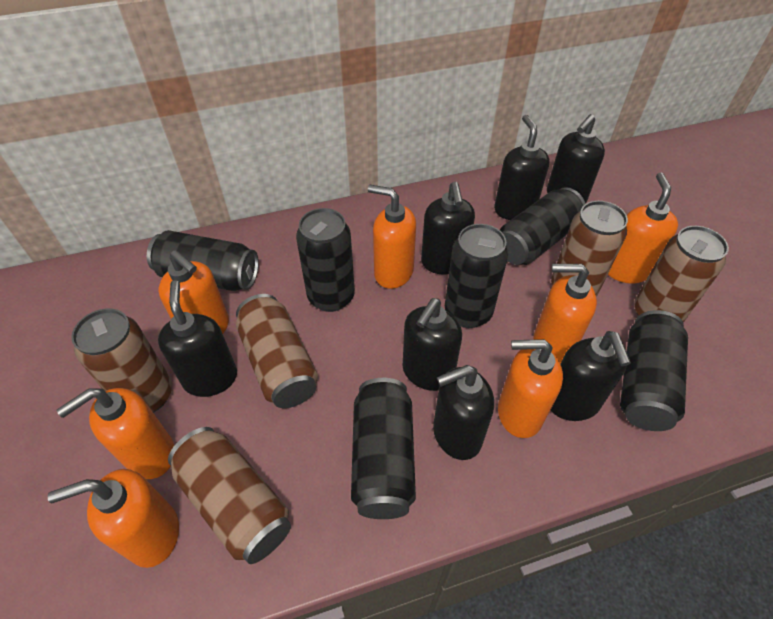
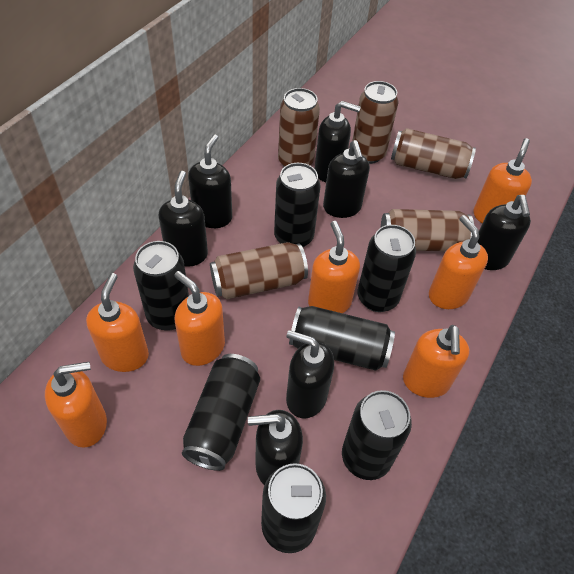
black can: 6 -> 7

